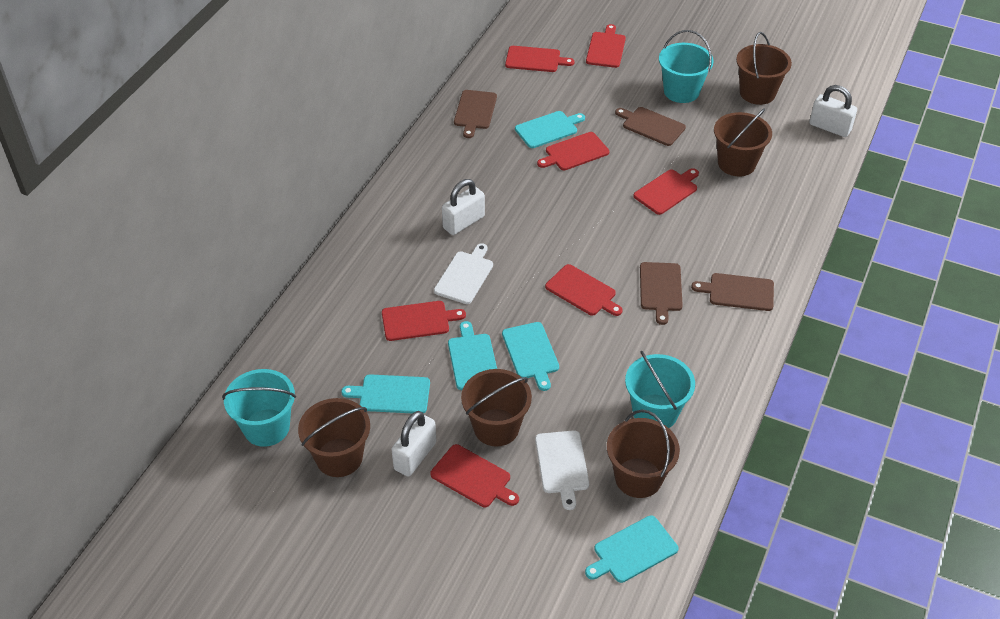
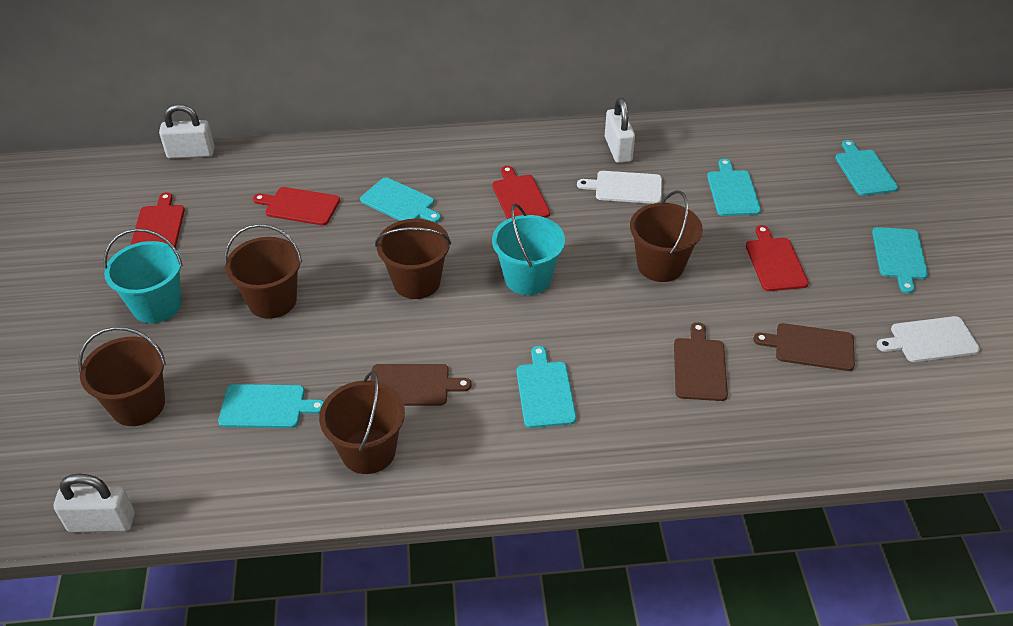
brown cutting board: 4 -> 3
red cutting board: 7 -> 4
turquoise bucket: 3 -> 2
turquoise cutting board: 5 -> 6

